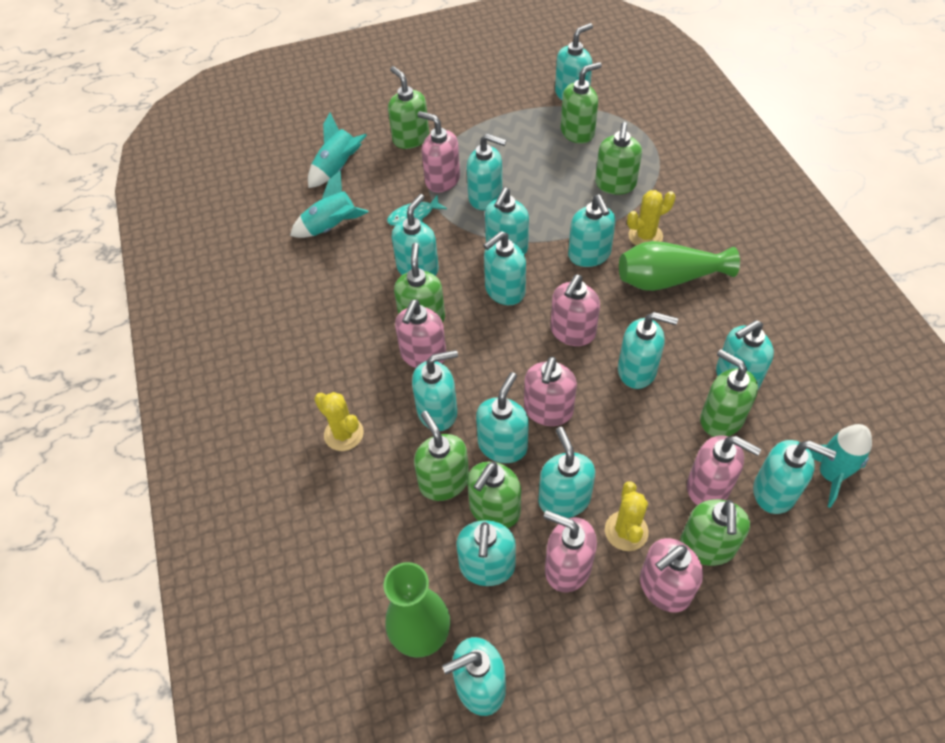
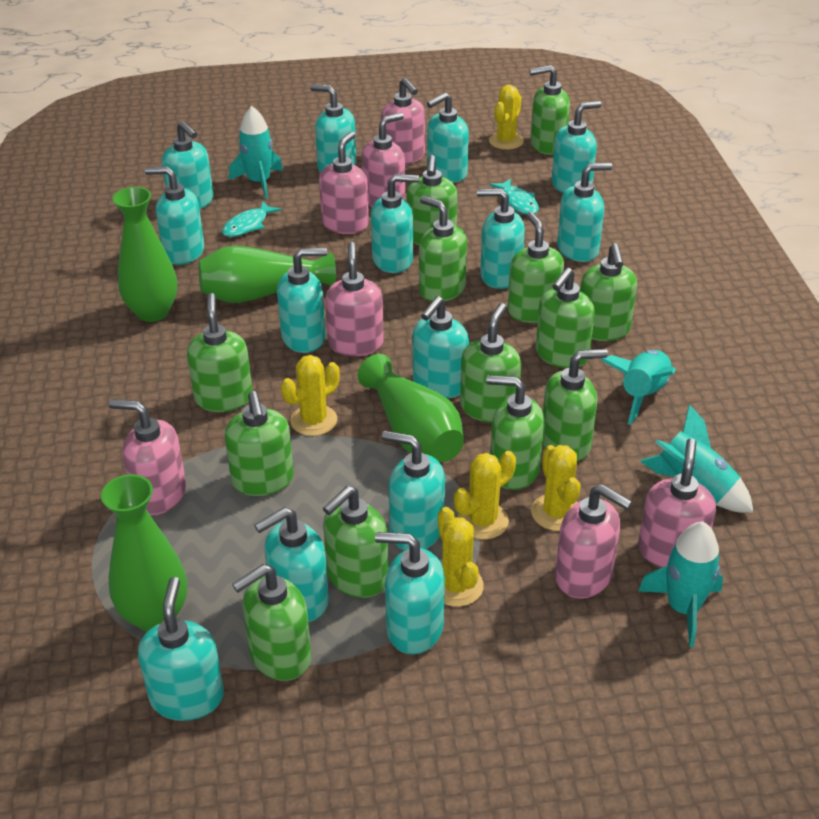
green soap dispenser: 8 -> 13
green vase: 2 -> 4
turquoise fish: 1 -> 2
turquoise rocket: 3 -> 4
yellow cactus: 3 -> 5

